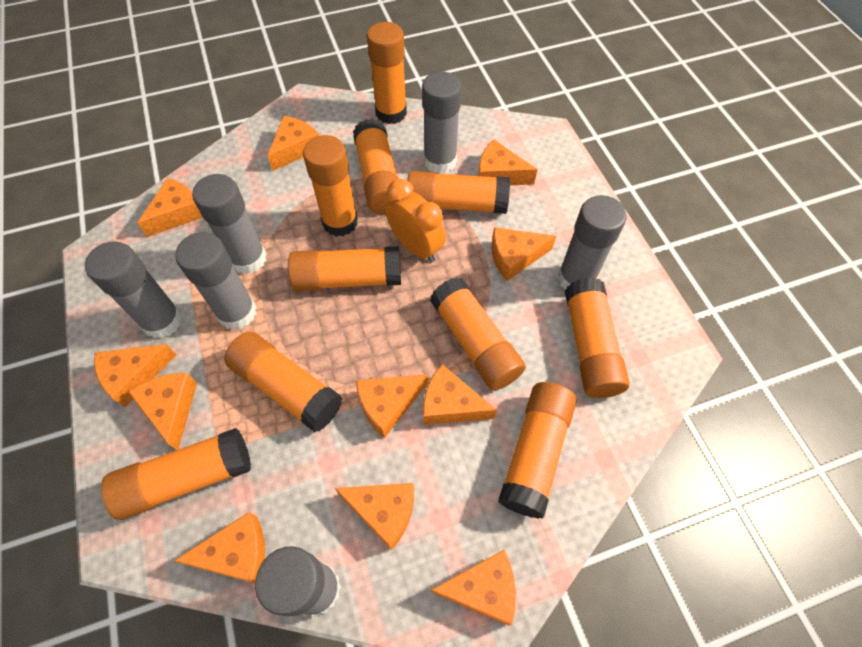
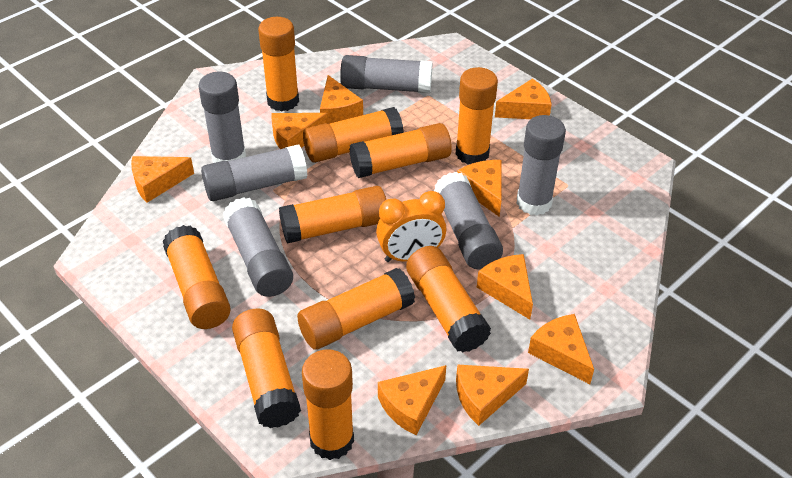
orange cheese: 11 -> 9

